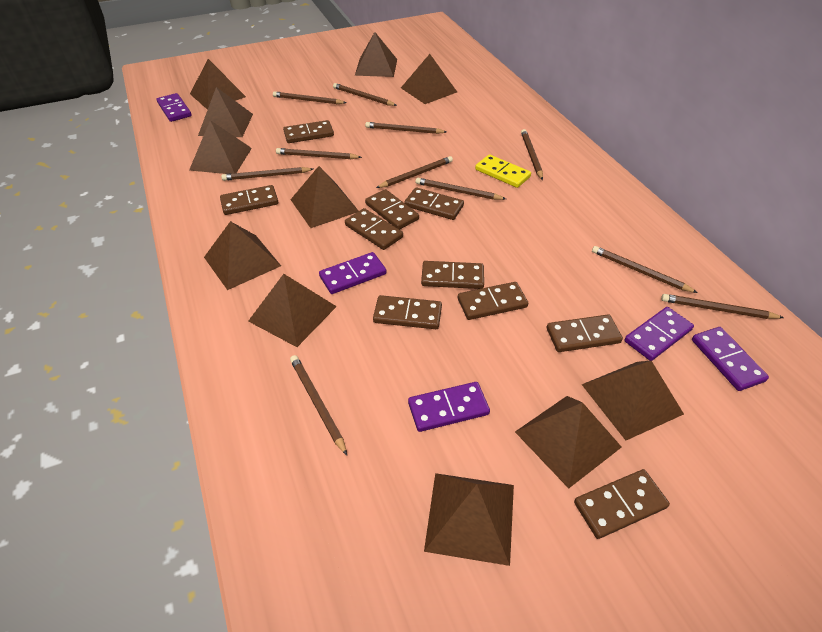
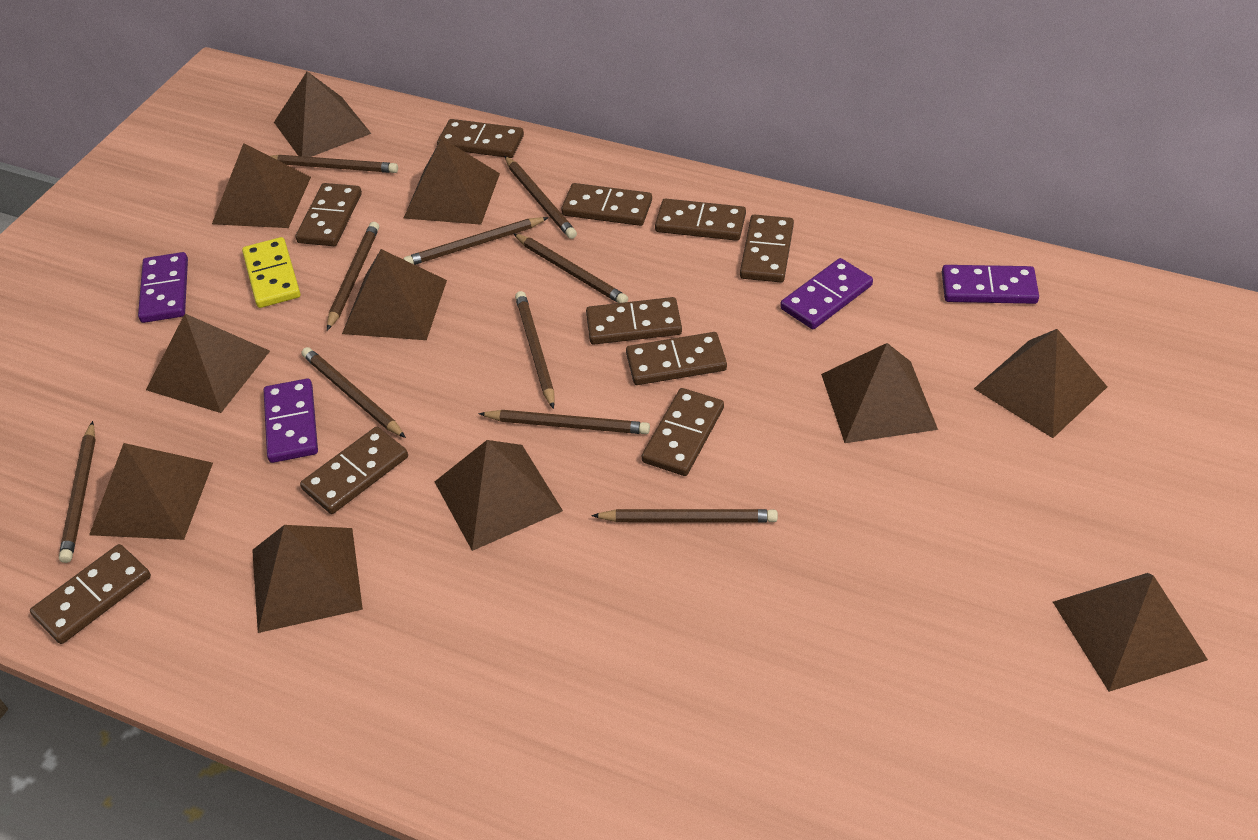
brown pencil: 11 -> 10
purple domino: 5 -> 4

